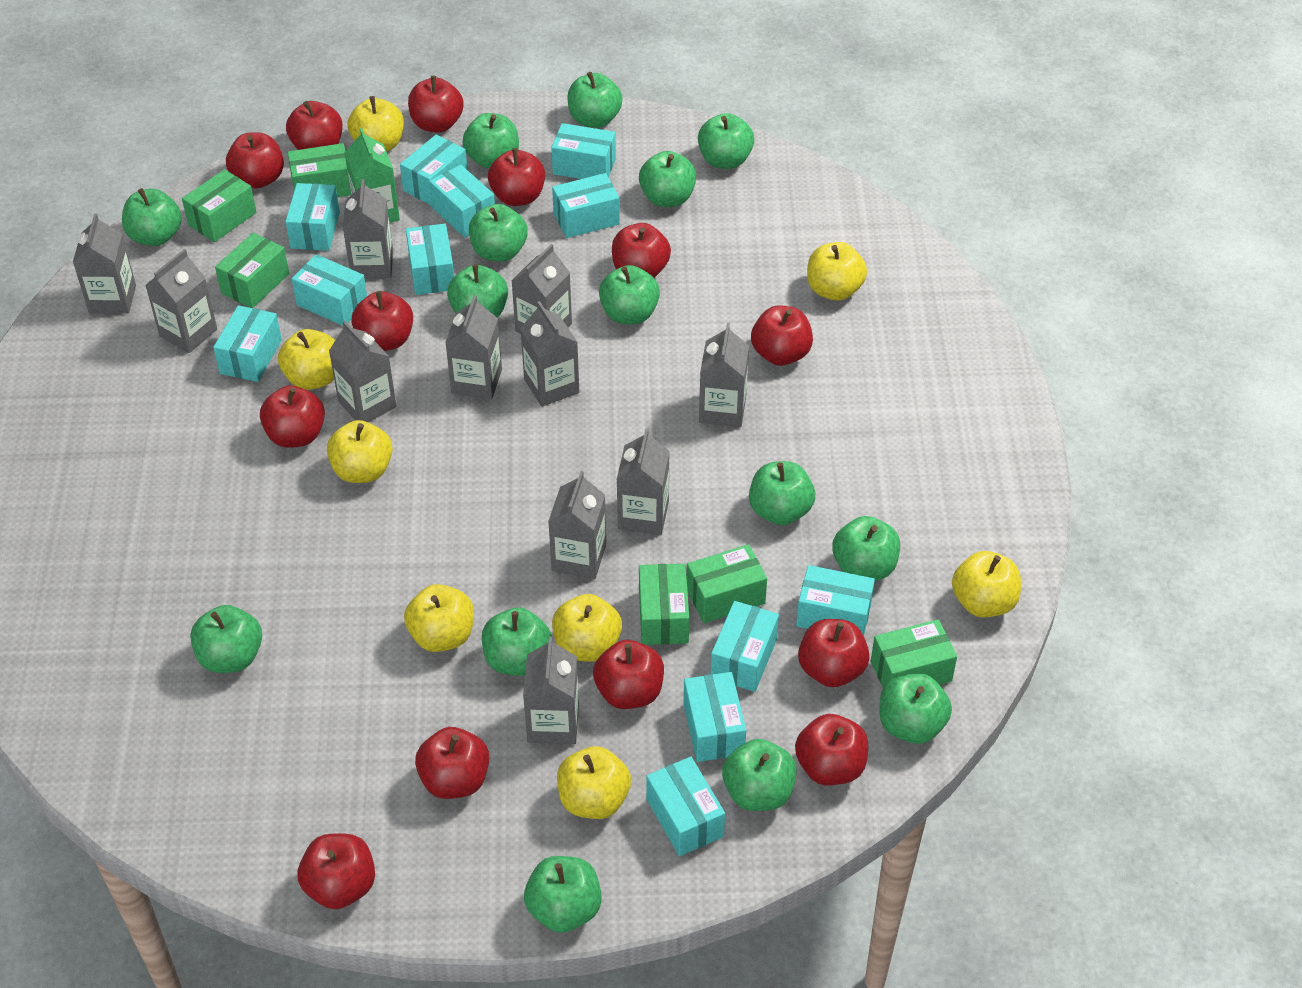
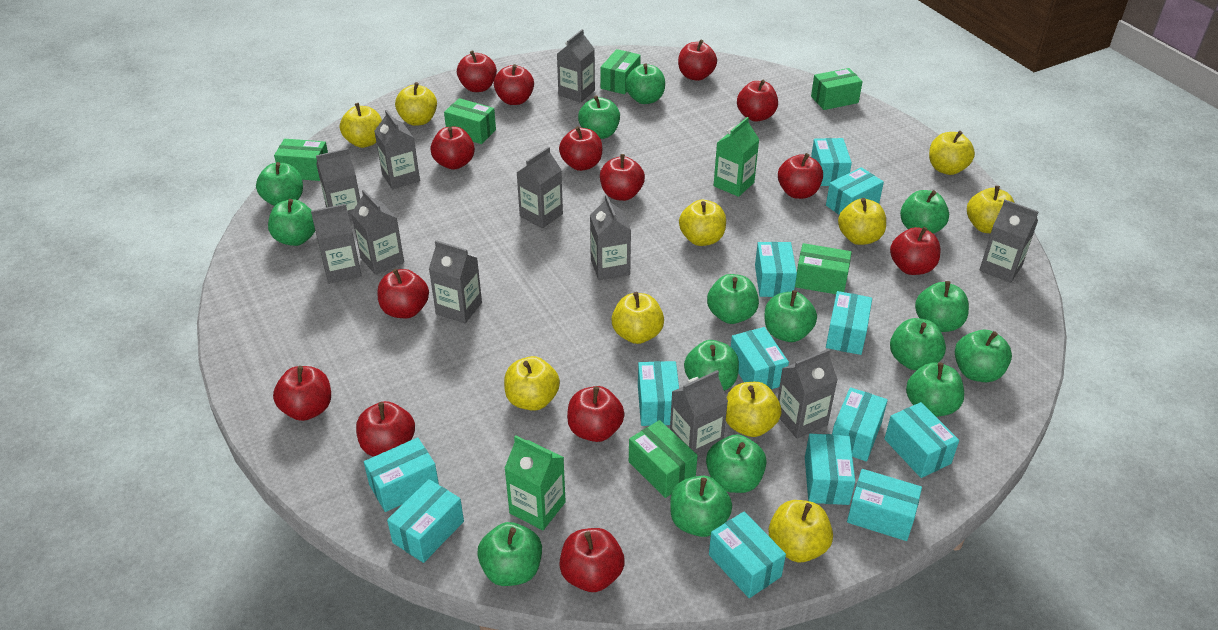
green carton: 1 -> 2
red apple: 13 -> 14
turquoise box: 12 -> 13
yellow apple: 8 -> 10

